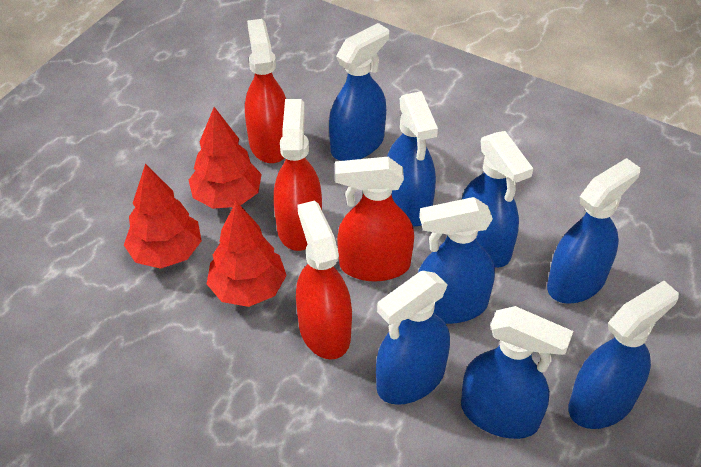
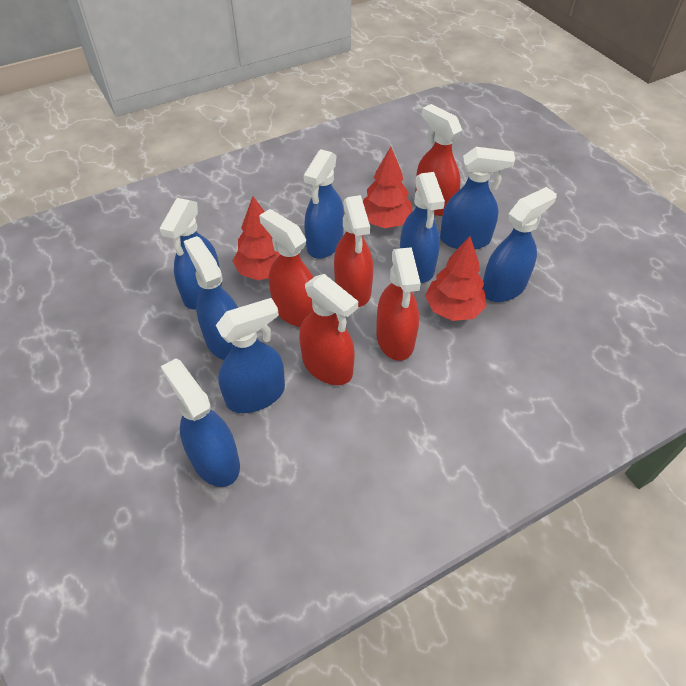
red spray bottle: 4 -> 5

